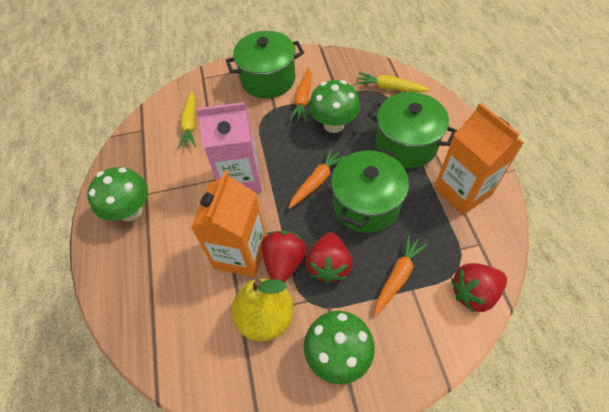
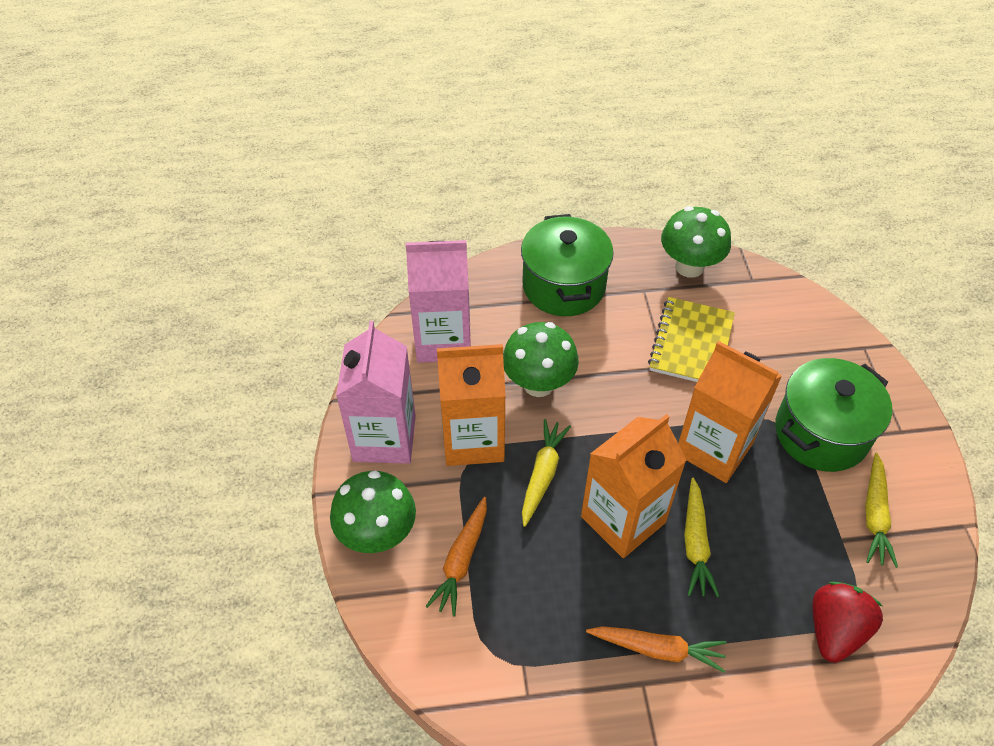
green pot: 3 -> 2
orange carrot: 3 -> 2
orange carton: 2 -> 3
pink carton: 1 -> 2
red strawberry: 3 -> 1
yellow carrot: 2 -> 3
yellow notebook: 0 -> 1
yellow pear: 1 -> 0

